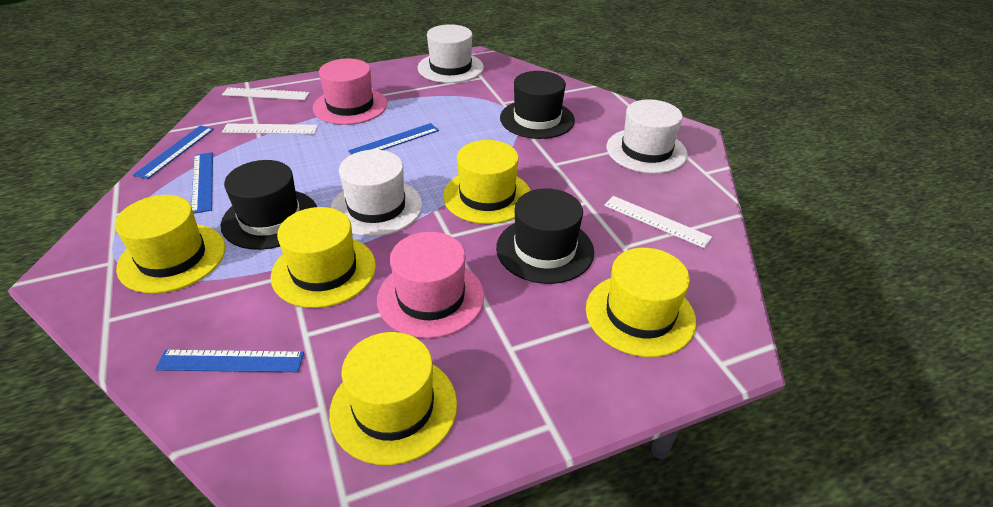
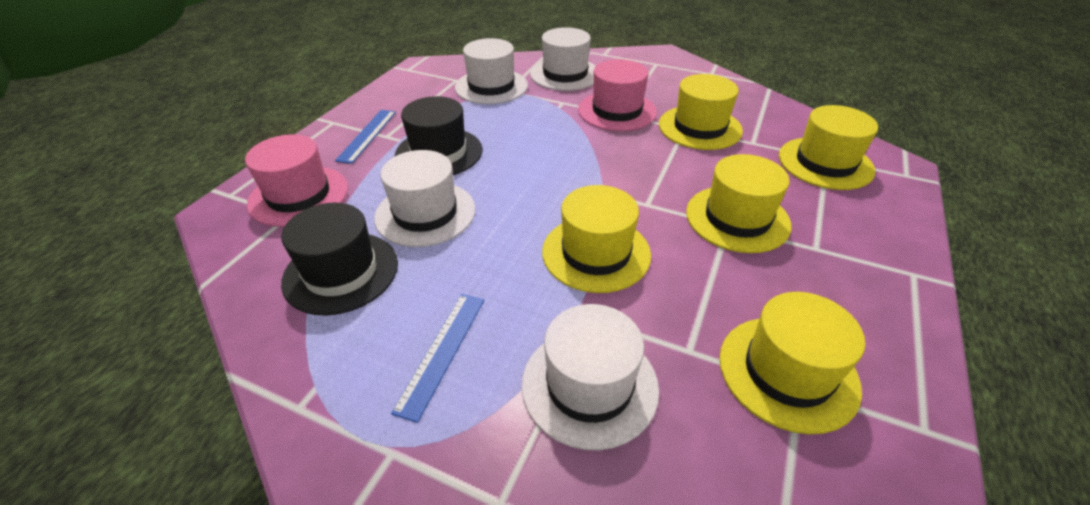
black hat: 3 -> 2
blue ruler: 4 -> 2
white hat: 3 -> 4
white ruler: 3 -> 0

